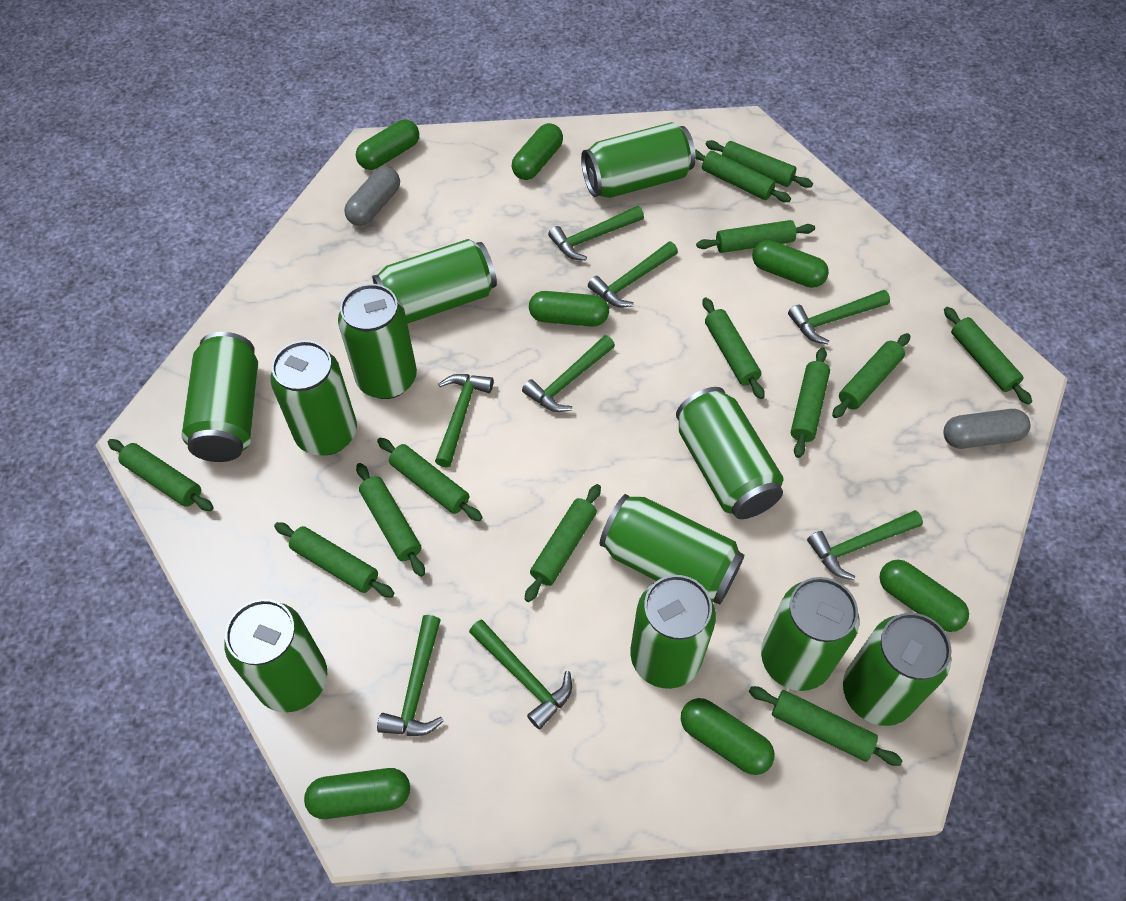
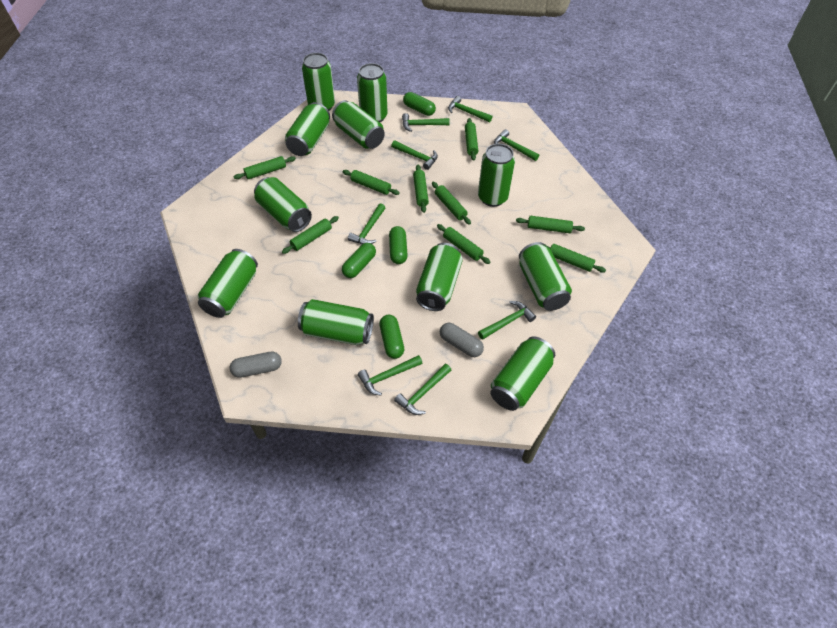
green capsule: 7 -> 4
green rolling pin: 13 -> 9

